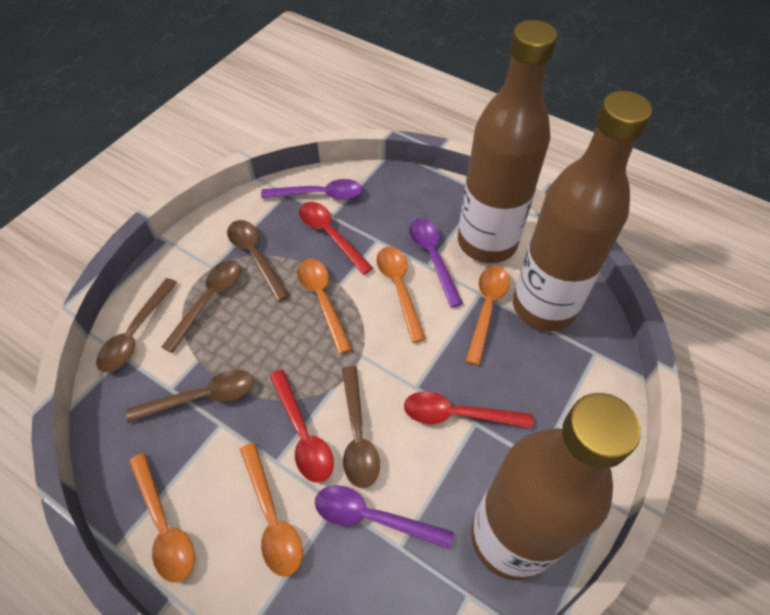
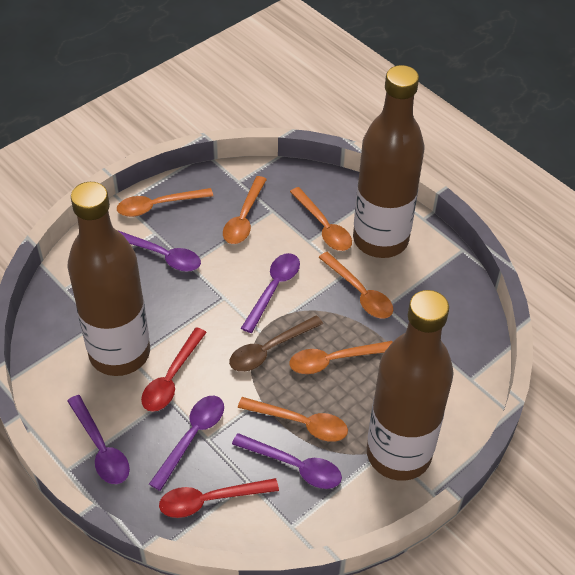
brown spoon: 5 -> 1
orange spoon: 5 -> 6
purple spoon: 3 -> 5
red spoon: 3 -> 2

